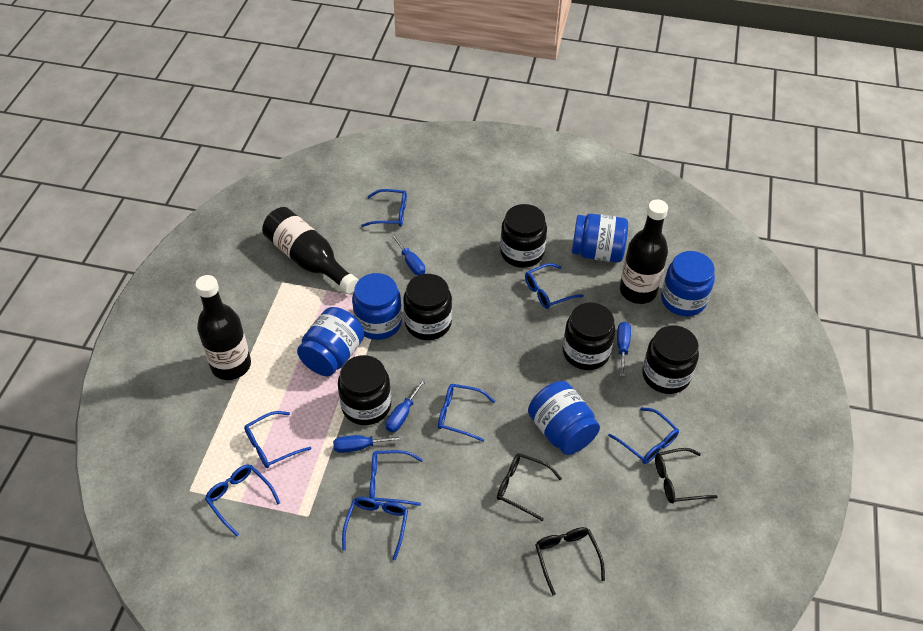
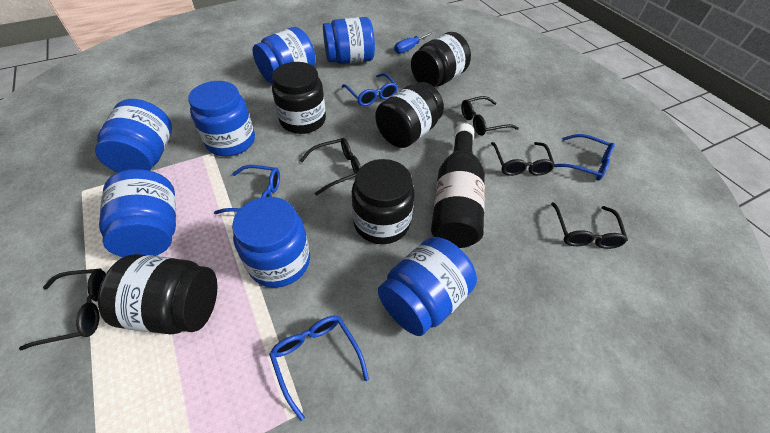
black bottle: 3 -> 1
black glasses: 3 -> 5
blue glasses: 8 -> 4
blue jar: 5 -> 7
blue screwdriver: 4 -> 1

